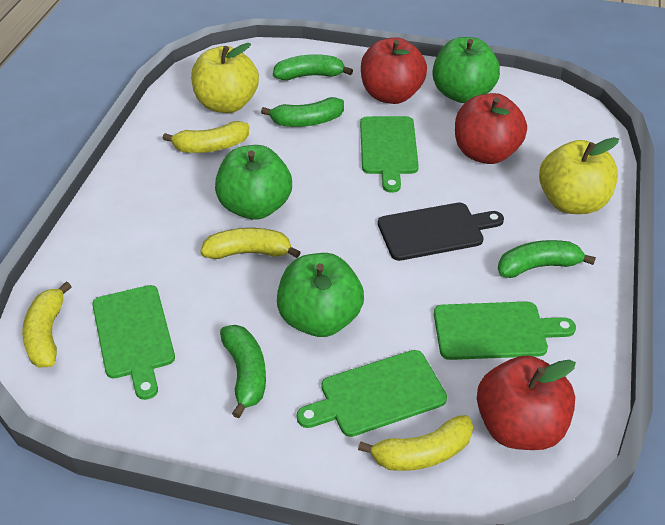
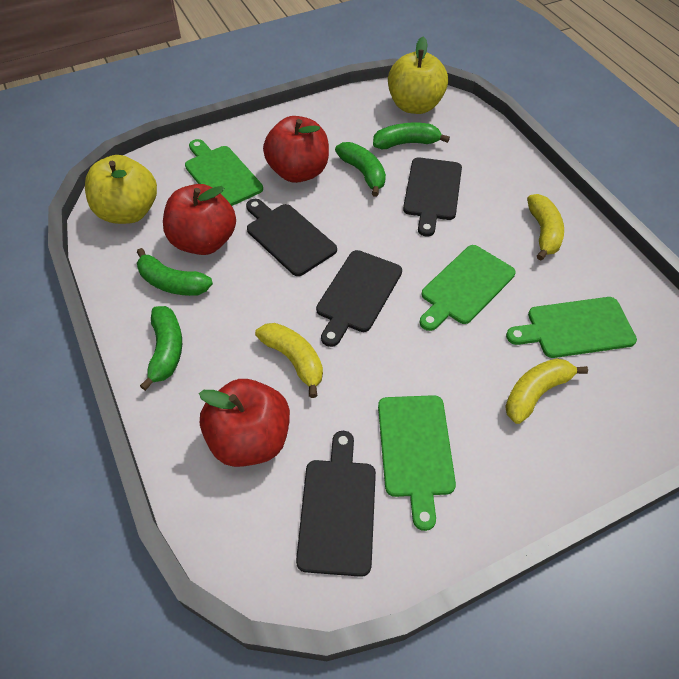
black cutting board: 1 -> 4
green apple: 3 -> 0
yellow banana: 4 -> 3

